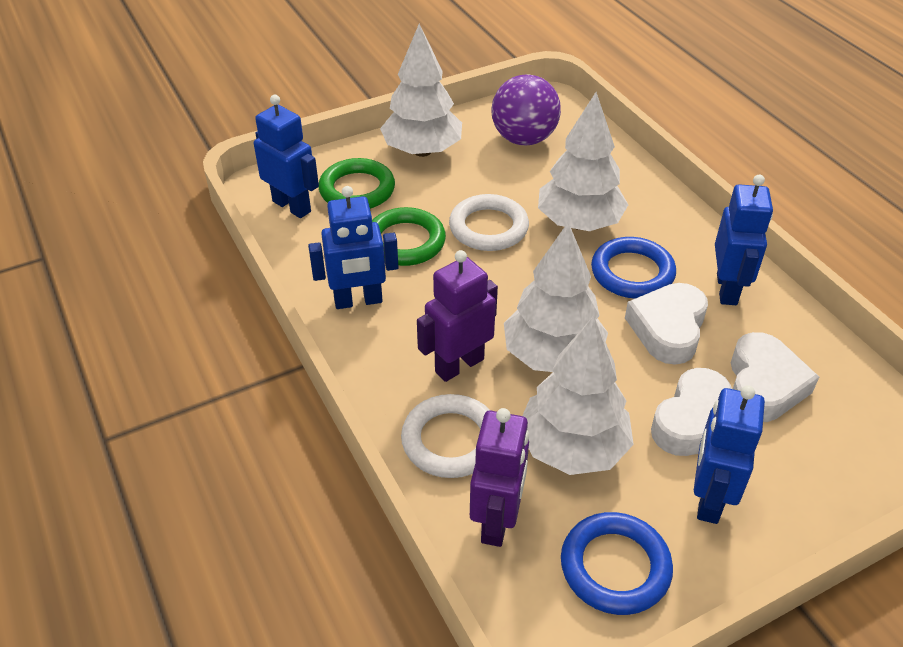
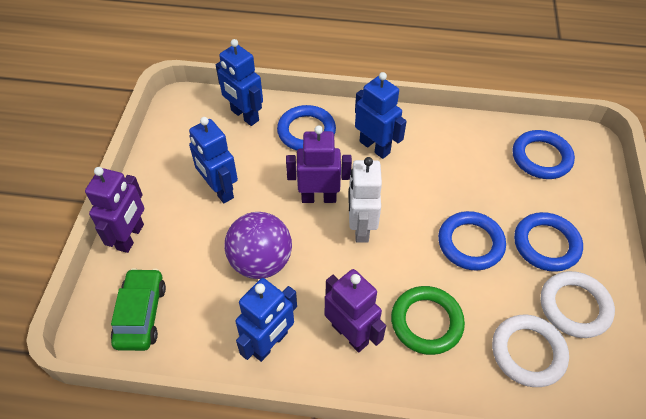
blue ring: 2 -> 4
green car: 0 -> 1
green ring: 2 -> 1
purple robot: 2 -> 3
white heart: 3 -> 0
white robot: 0 -> 1
white tree: 4 -> 0

